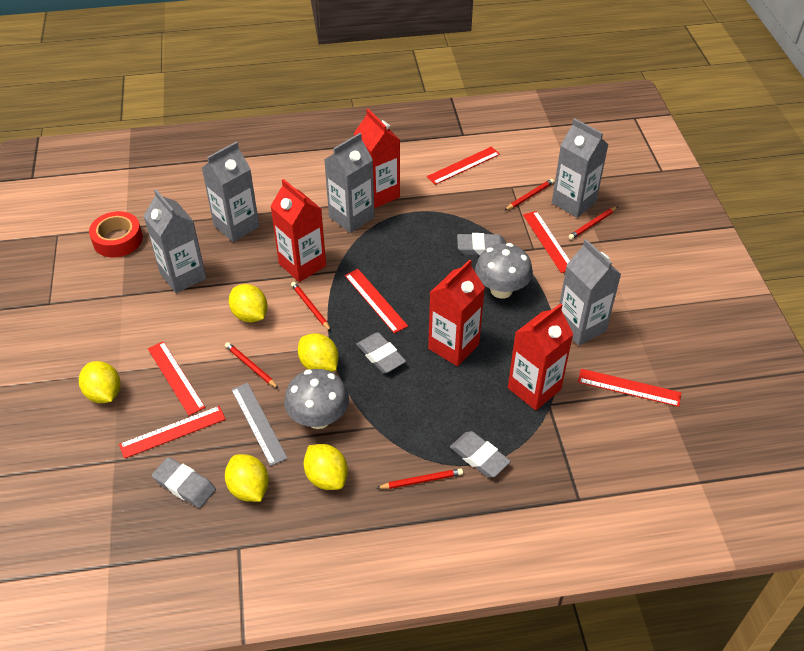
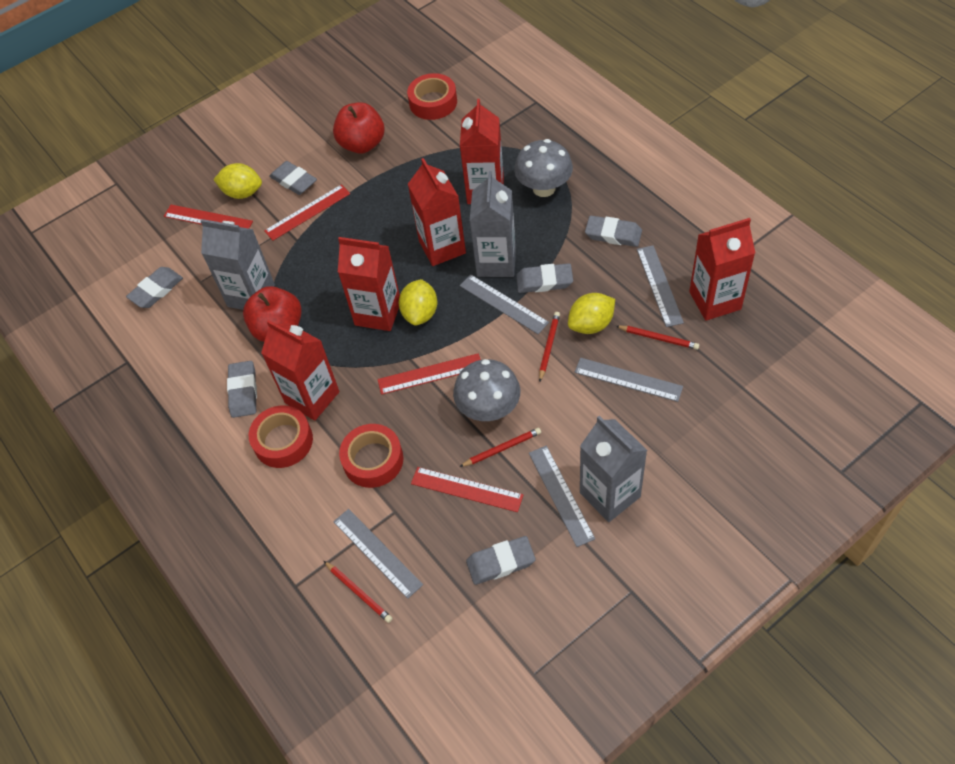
grey carton: 5 -> 3
grey eraser: 4 -> 6
grey ruler: 1 -> 5
red apple: 0 -> 2
red carton: 4 -> 5
red pencil: 5 -> 4
red ruler: 6 -> 4
red tape: 1 -> 3
yellow lemon: 5 -> 3

